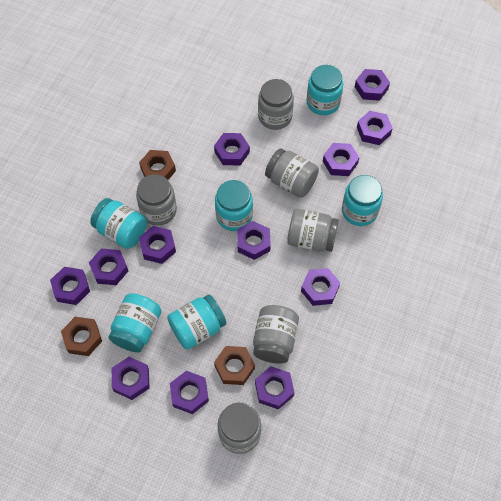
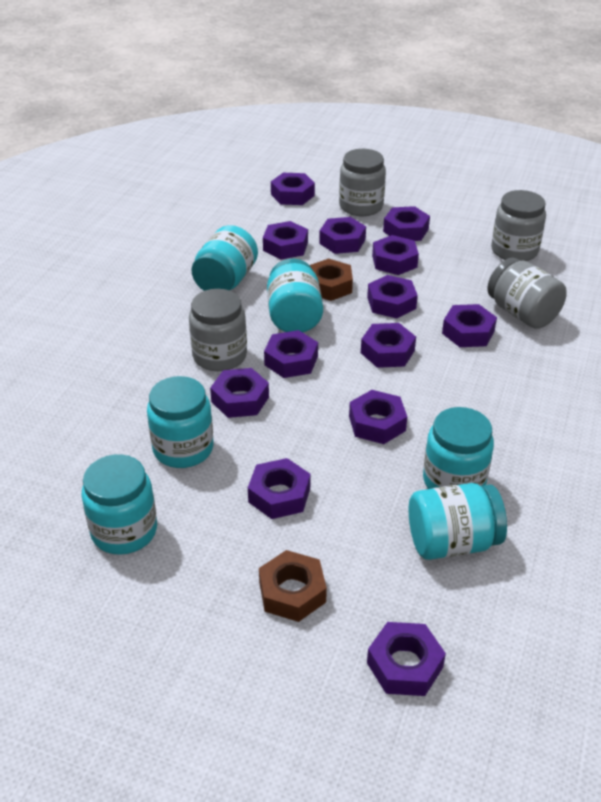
brown nut: 3 -> 2
grey jar: 6 -> 4
purple nut: 12 -> 13

